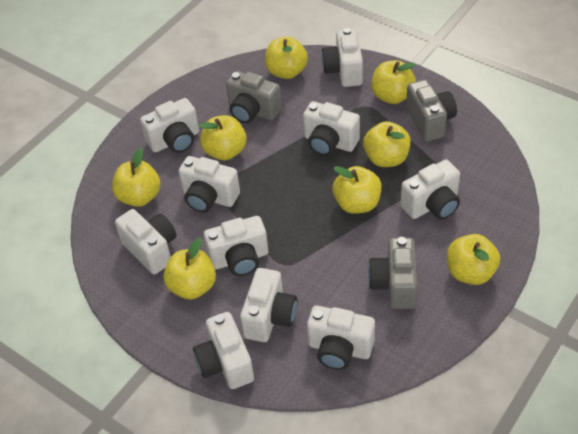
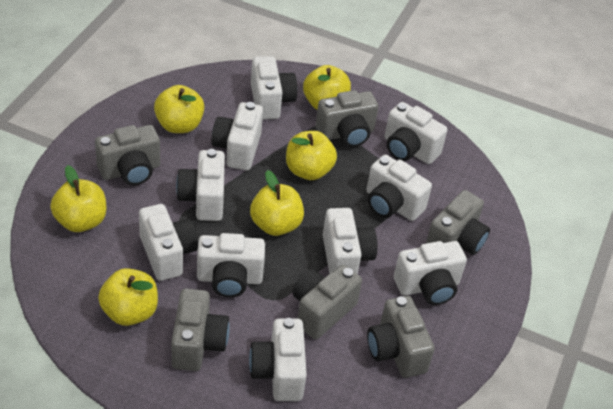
grey camera: 3 -> 6
yellow apple: 8 -> 6

